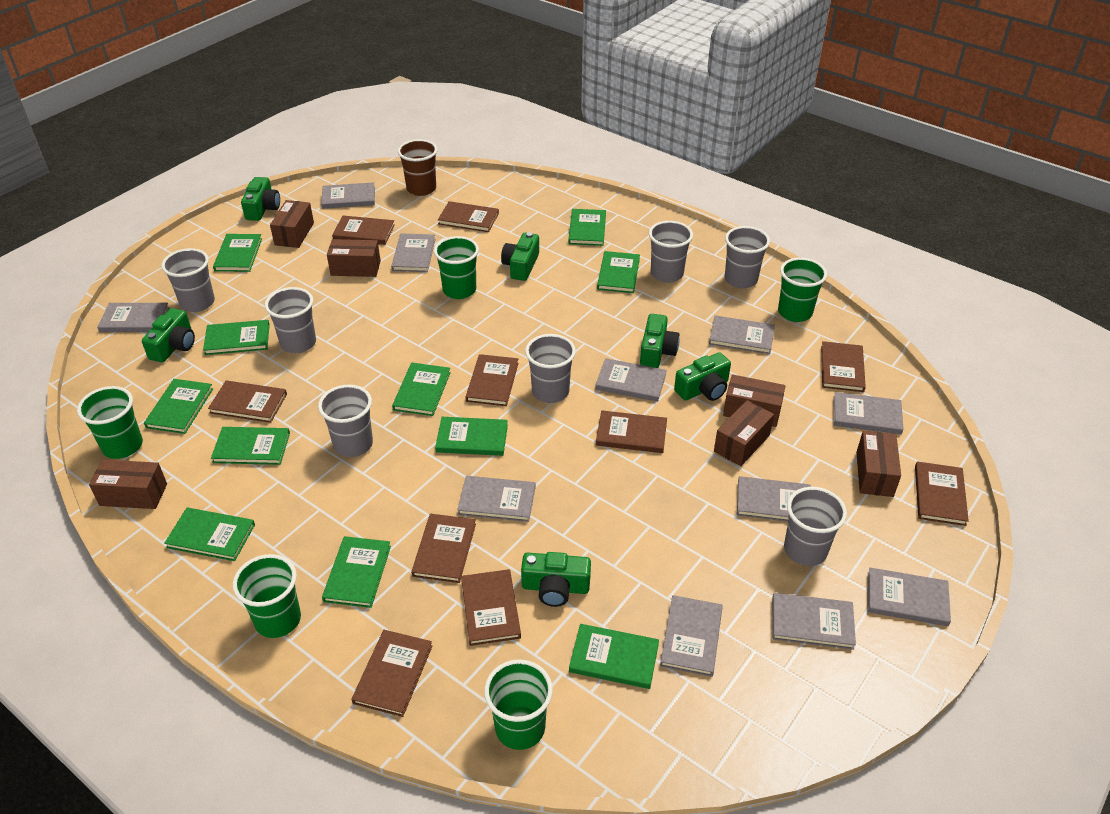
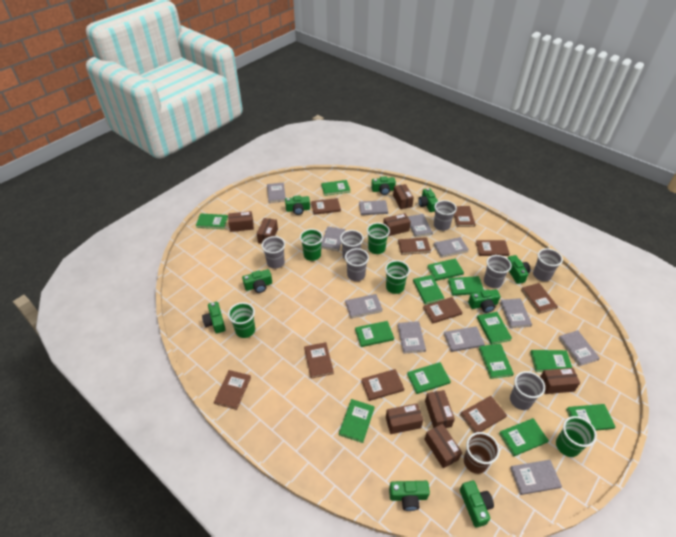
brown box: 6 -> 8
green book: 11 -> 13
green camera: 6 -> 9

